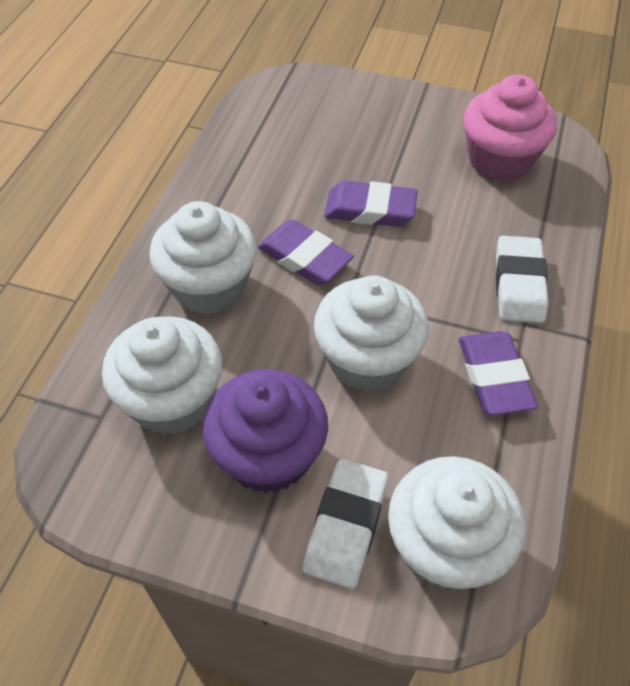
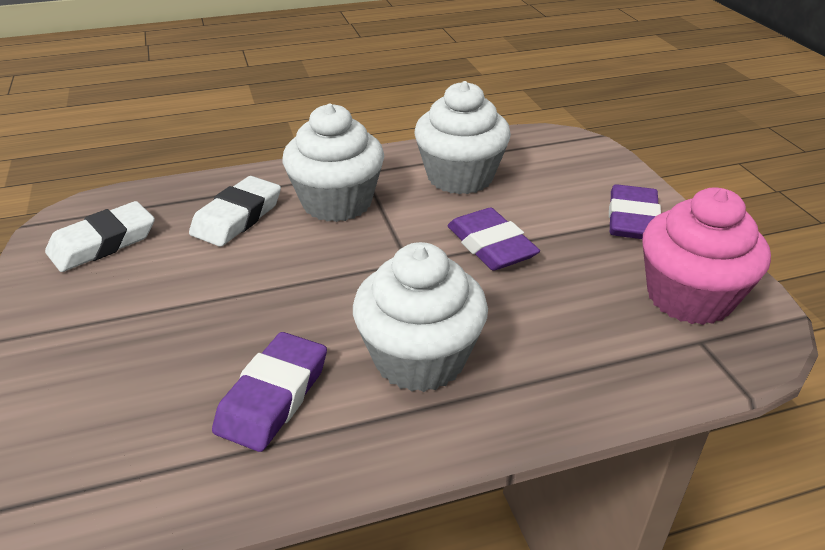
purple cupcake: 1 -> 0
white cupcake: 4 -> 3

